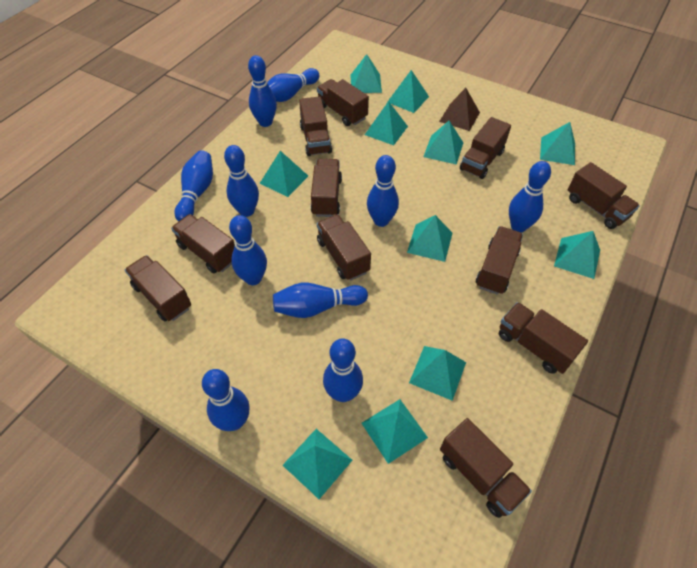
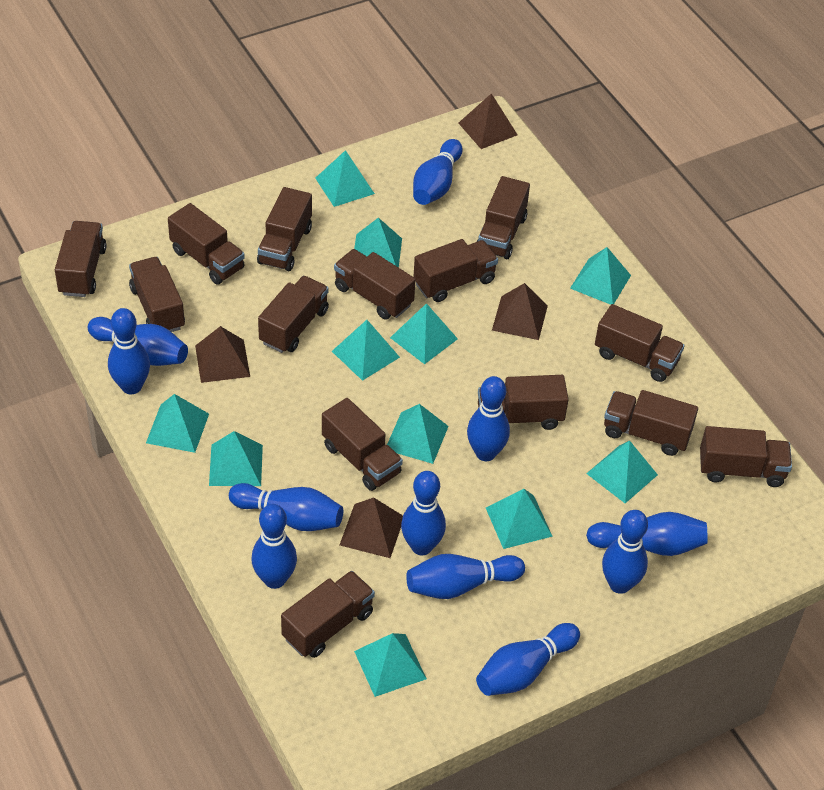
blue bowling pin: 10 -> 11
brown pyramid: 1 -> 4
brown truck: 11 -> 14

